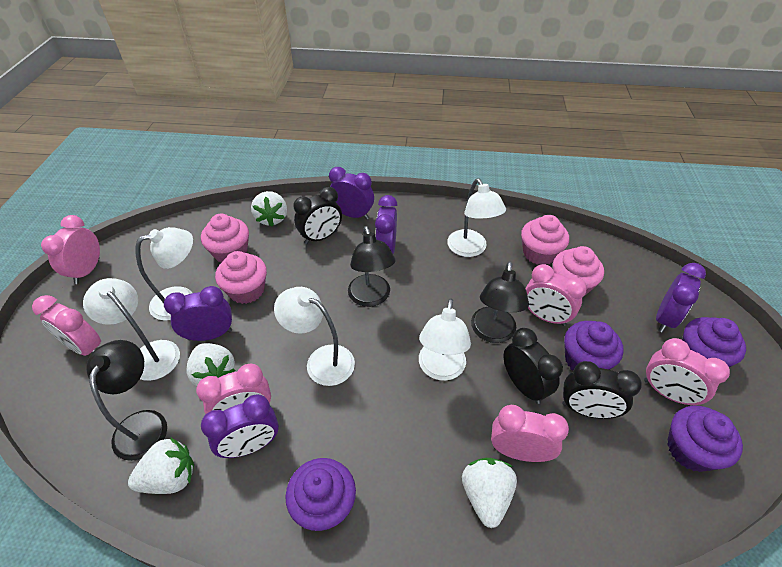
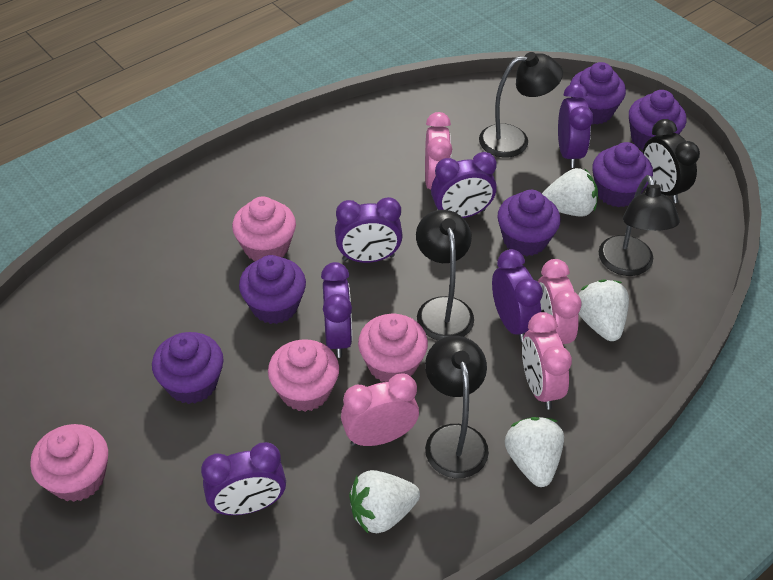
black clock: 3 -> 1
black lamp: 3 -> 4
pink clock: 6 -> 4
purple clock: 5 -> 6
purple cupcake: 4 -> 6
white lamp: 5 -> 0

